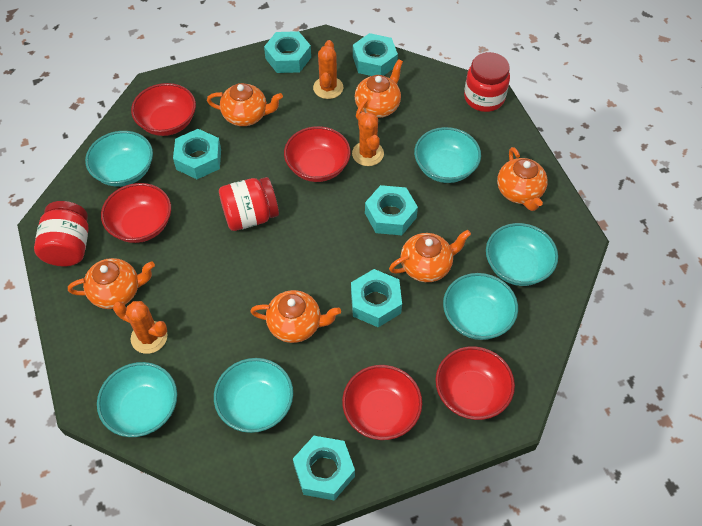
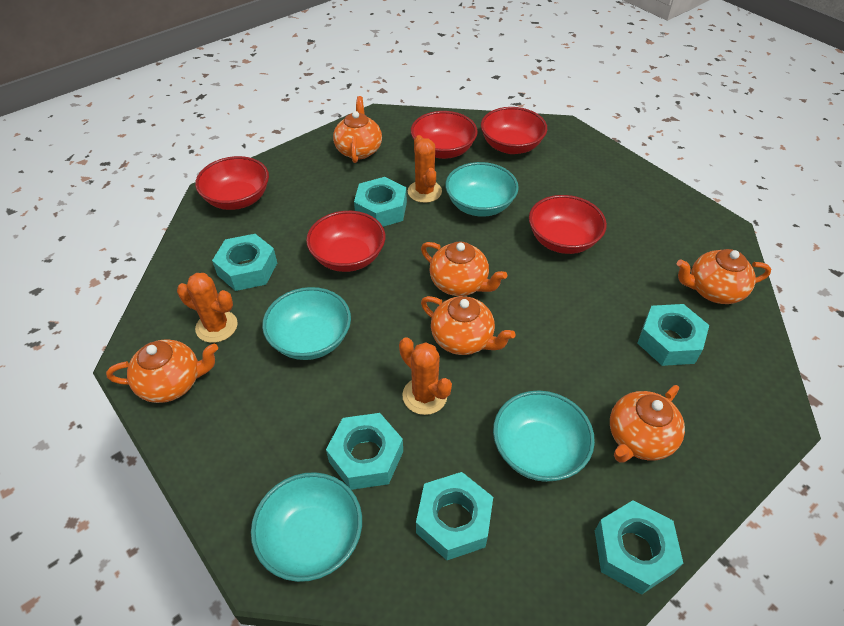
red jar: 3 -> 0
turquoise bowl: 6 -> 4

